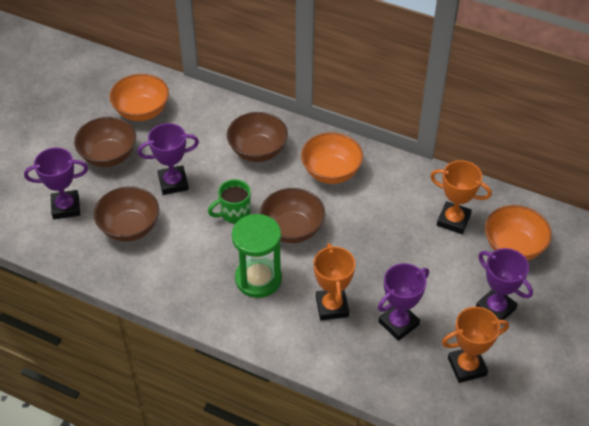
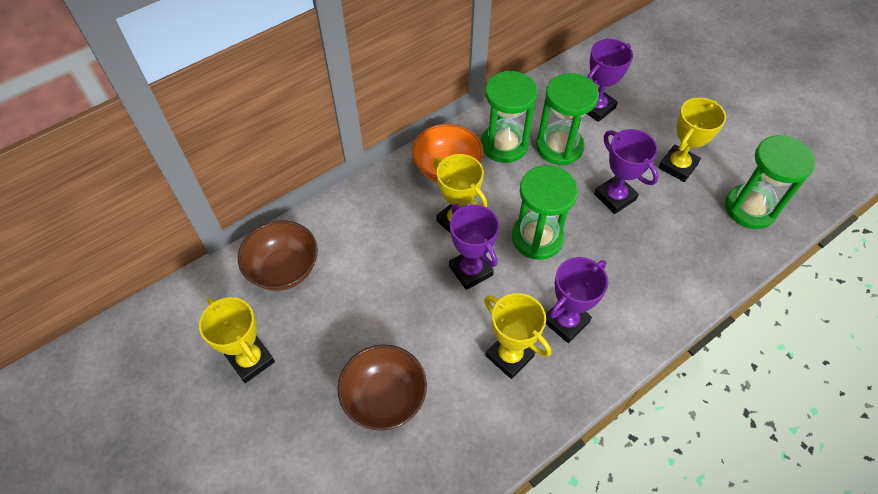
brown bowl: 4 -> 2
green hourglass: 1 -> 4
green mug: 1 -> 0
orange bowl: 3 -> 1
orange trophy: 3 -> 0
yellow trophy: 0 -> 4

